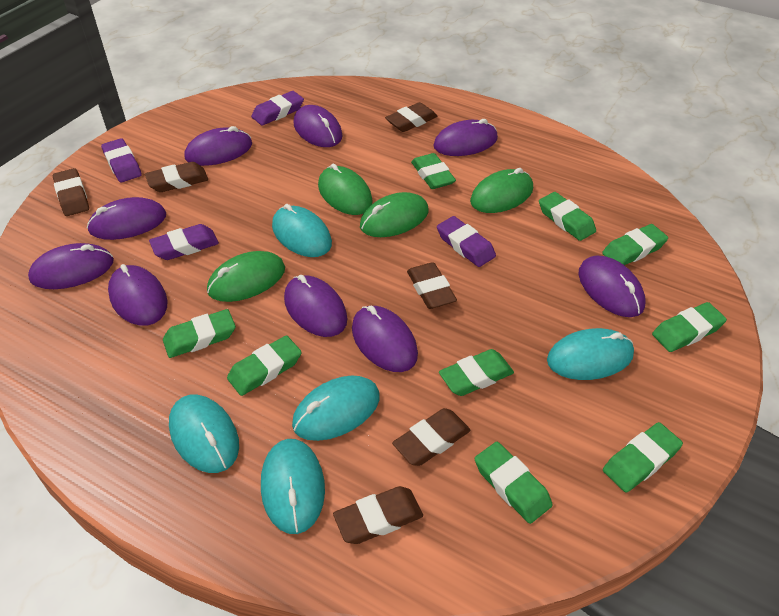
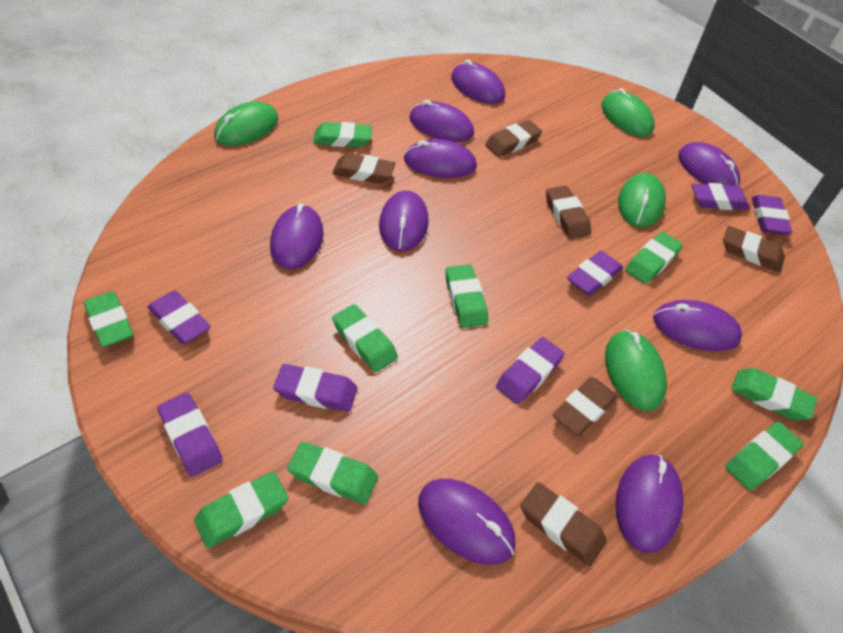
purple eraser: 4 -> 7
turquoise mouse: 5 -> 0

